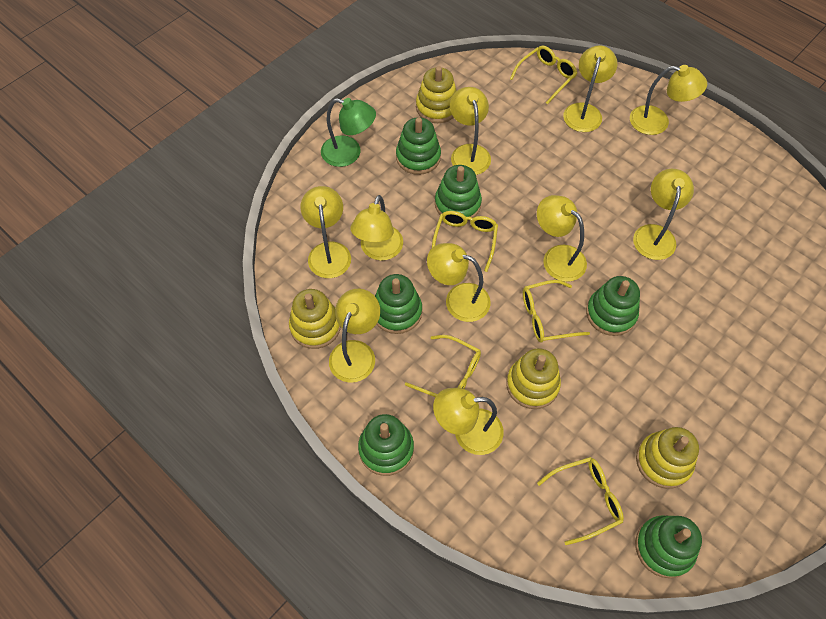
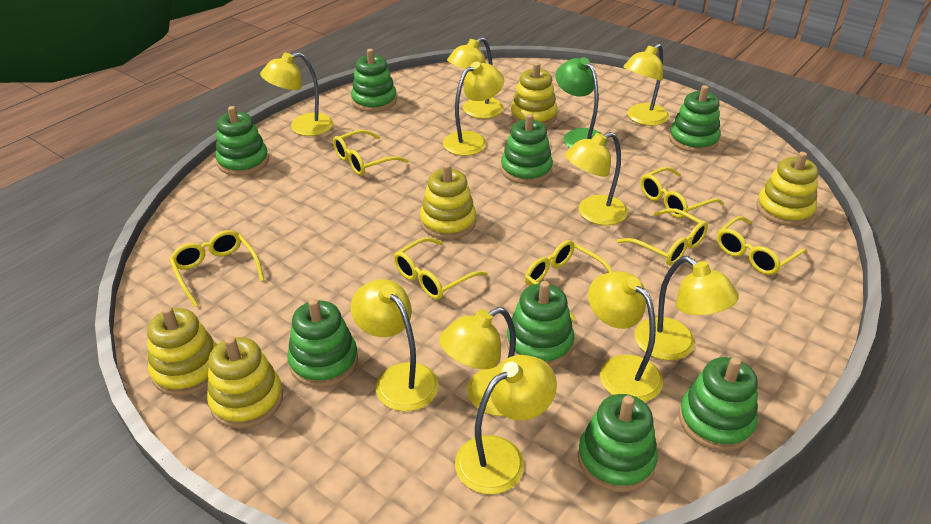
green stacking toy: 6 -> 8
yellow glasses: 5 -> 7
yellow stacking toy: 4 -> 5

